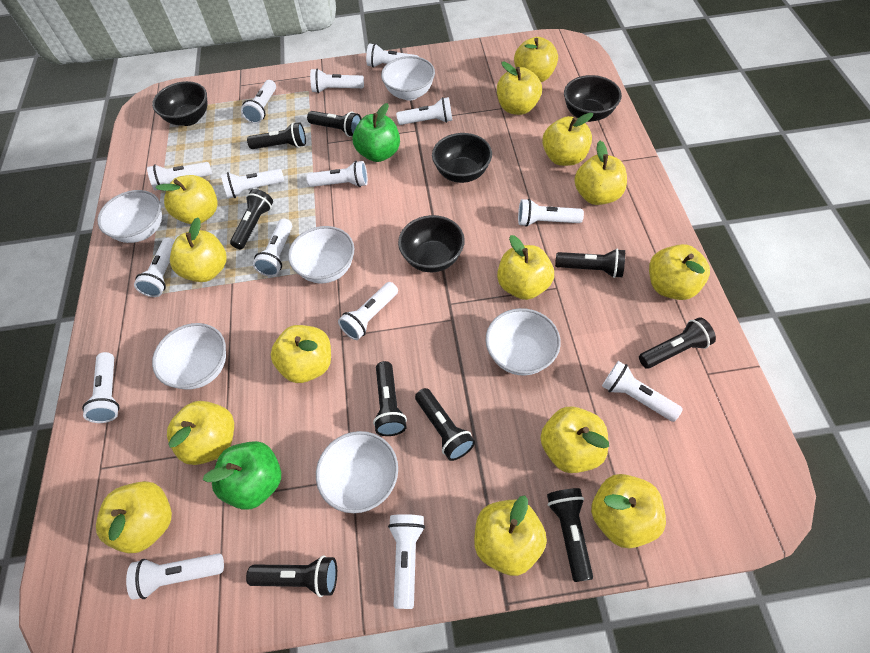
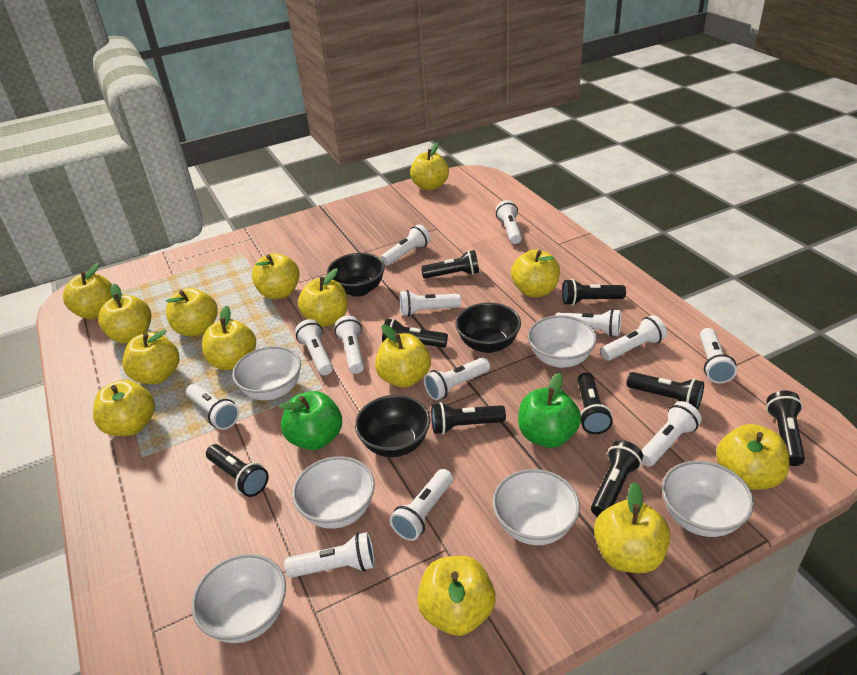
black bowl: 4 -> 3
white flashlight: 15 -> 13

